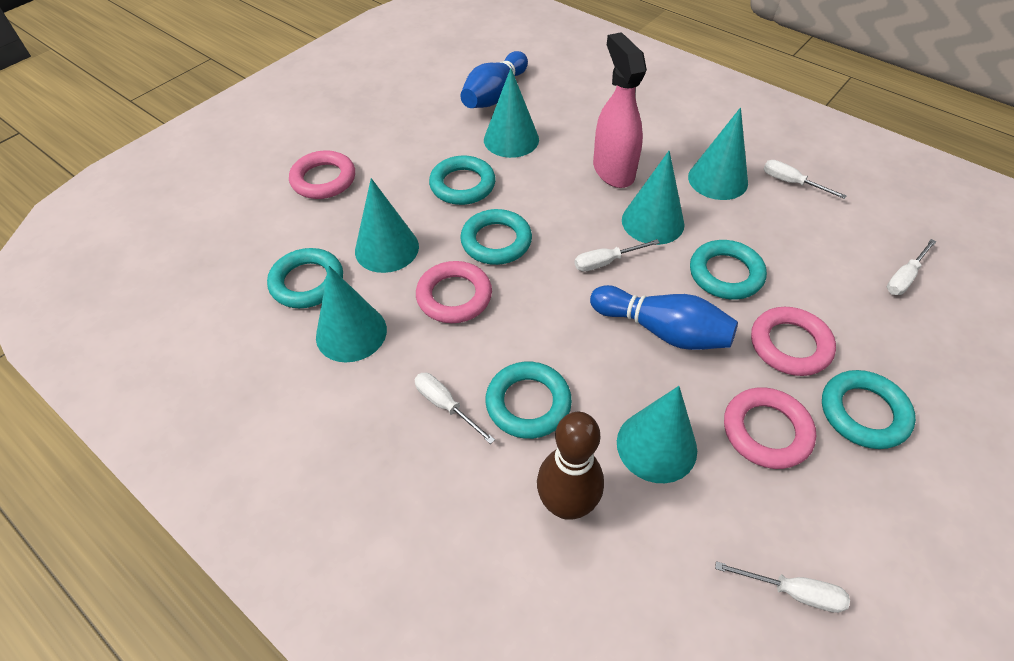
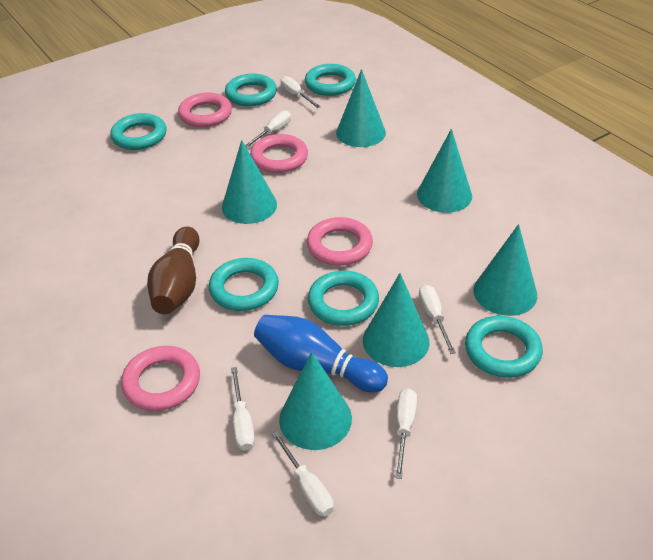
blue bowling pin: 2 -> 1
pink spray bottle: 1 -> 0
white screwdriver: 5 -> 6

